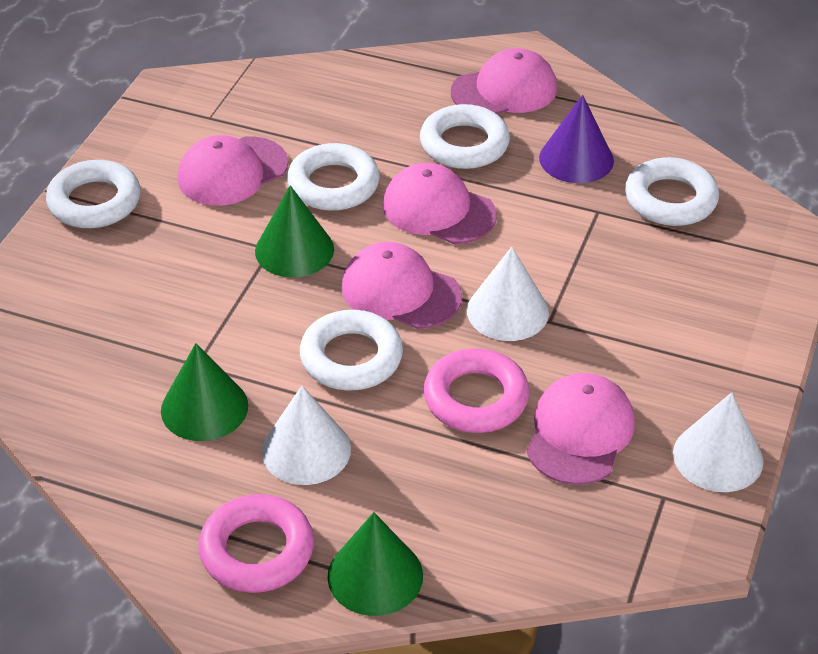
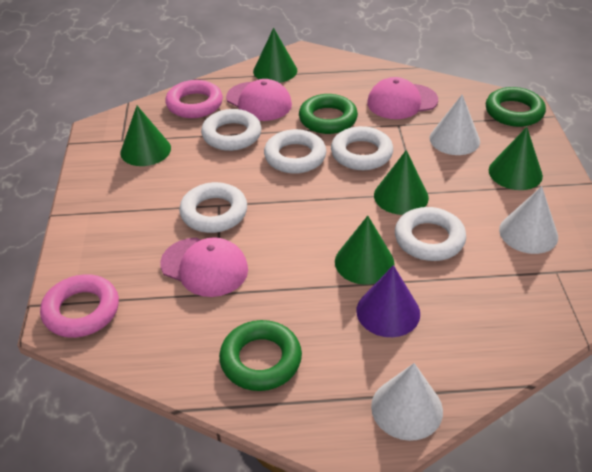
green cone: 3 -> 5
green ring: 0 -> 3
pink cap: 5 -> 3

